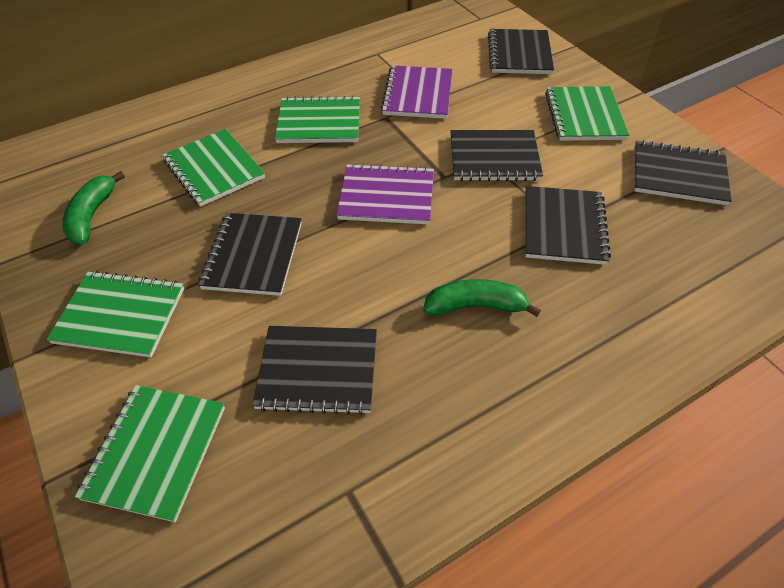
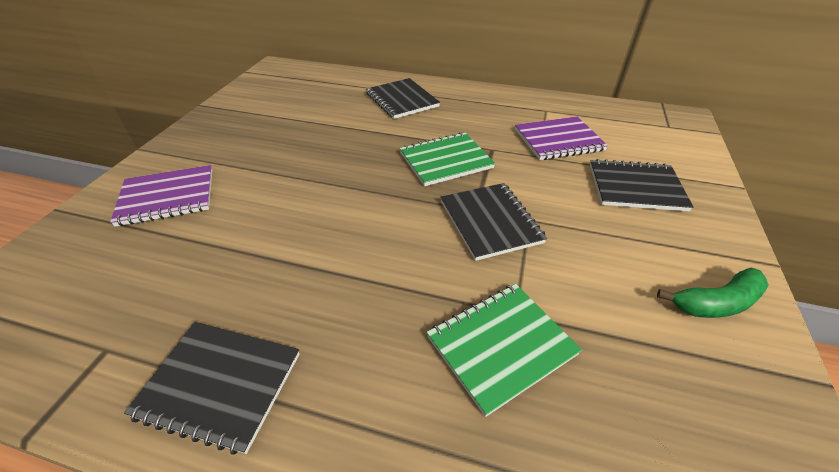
black notebook: 6 -> 4
green banana: 2 -> 1
green notebook: 5 -> 2

